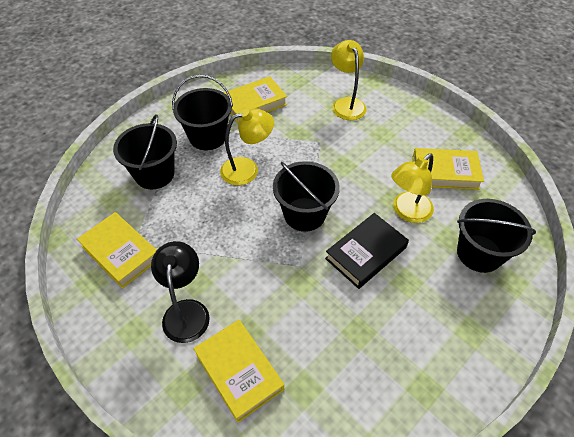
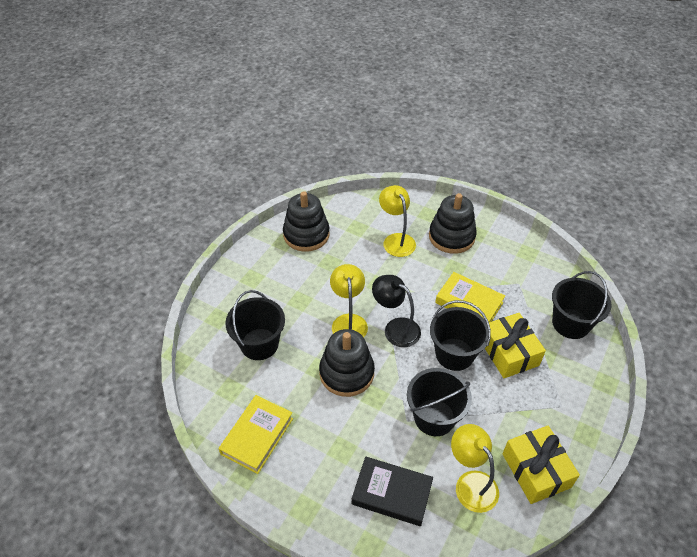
black stacking toy: 0 -> 3
yellow book: 4 -> 2
yellow gift: 0 -> 2

